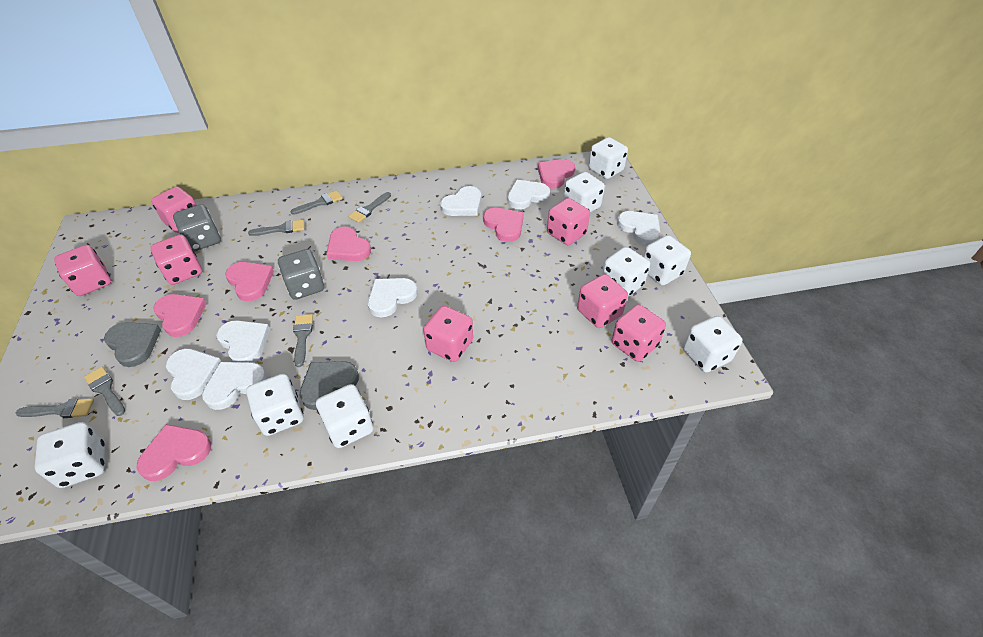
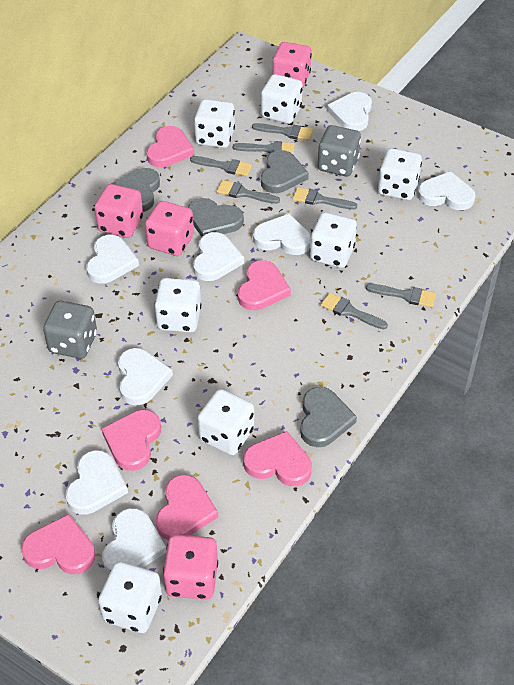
grey brush: 6 -> 7
grey heart: 2 -> 4
pink dice: 7 -> 4
white dice: 8 -> 7
white heart: 7 -> 8

